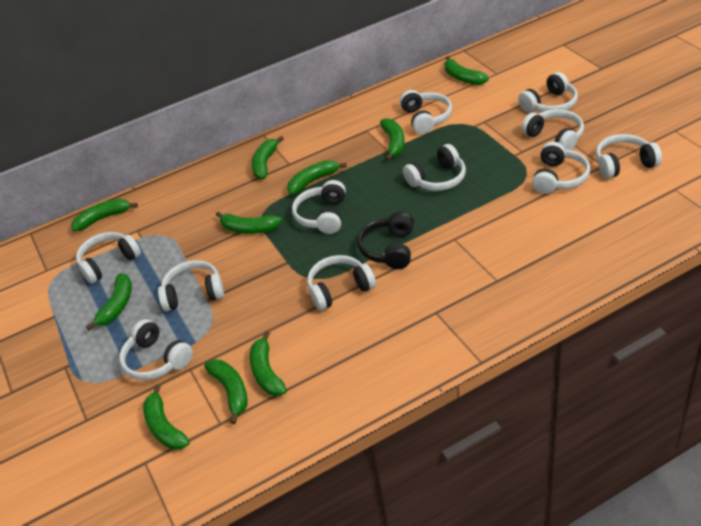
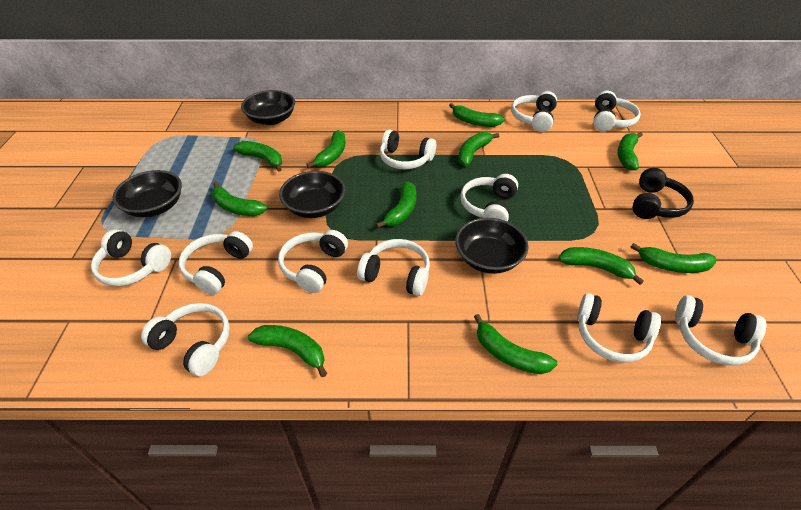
black bowl: 0 -> 4
green banana: 10 -> 11

